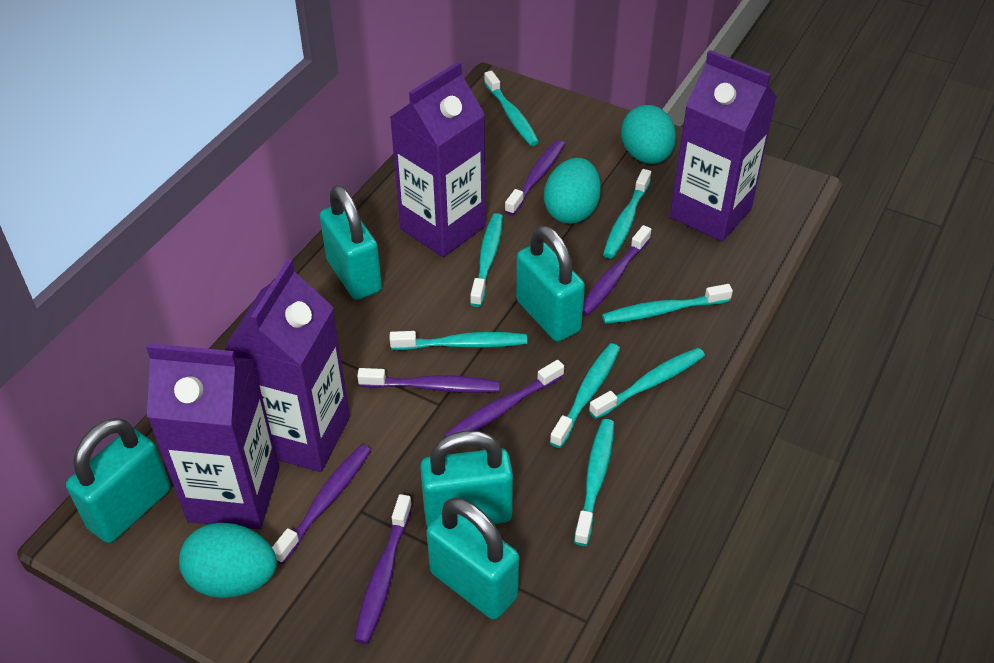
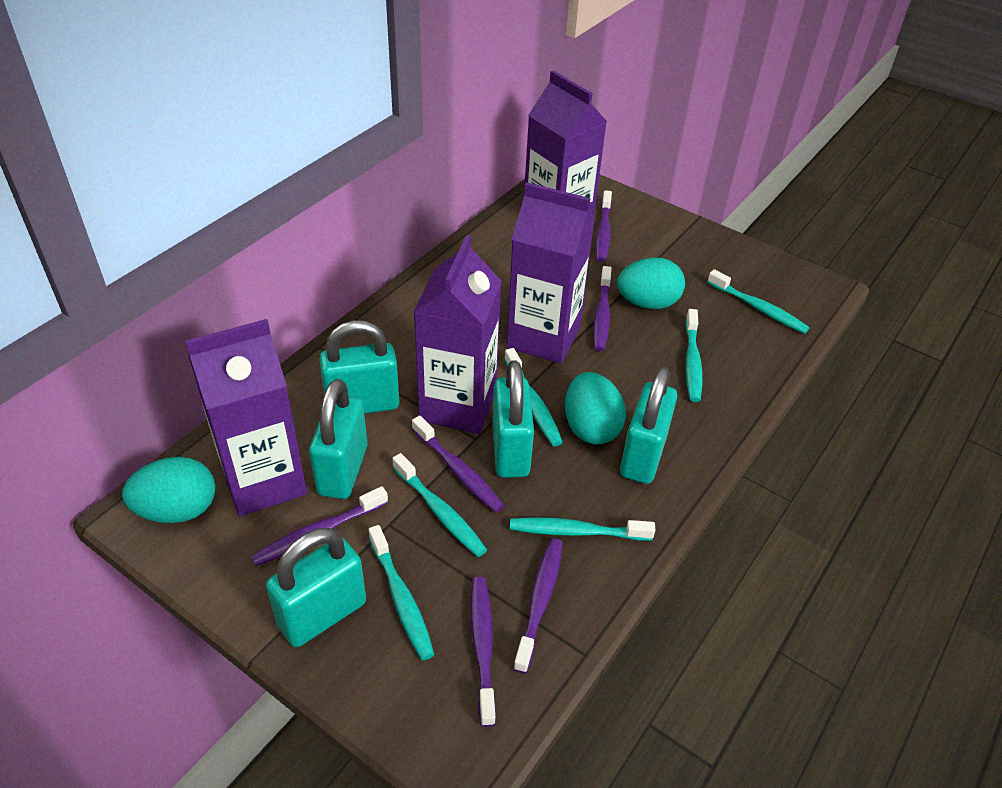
turquoise toothbrush: 8 -> 6

